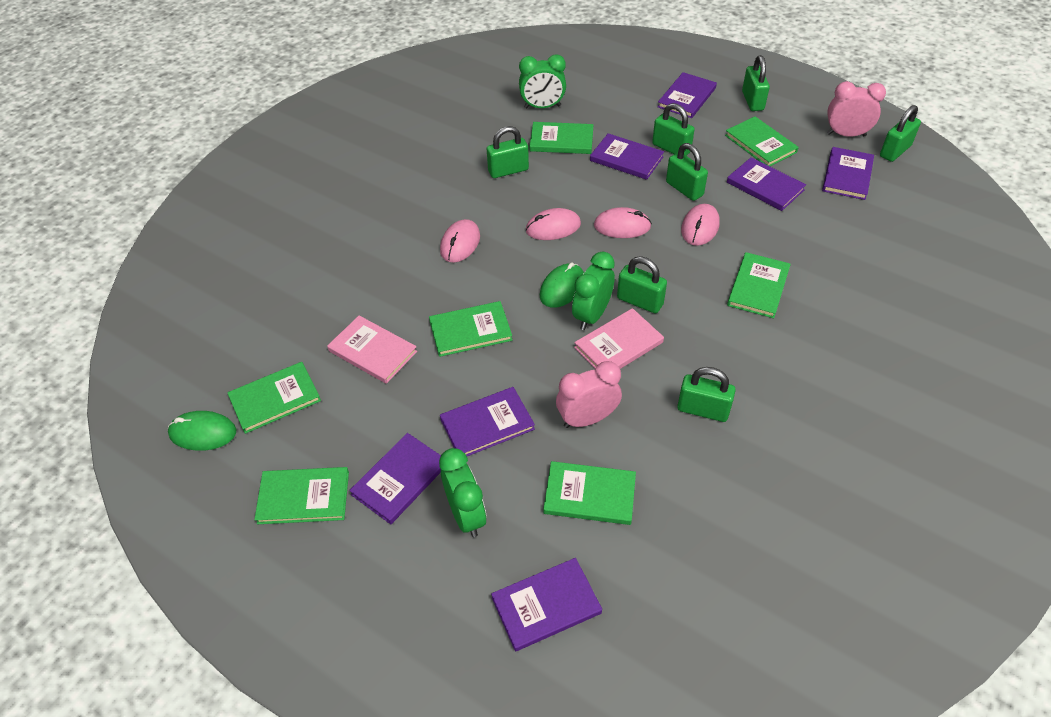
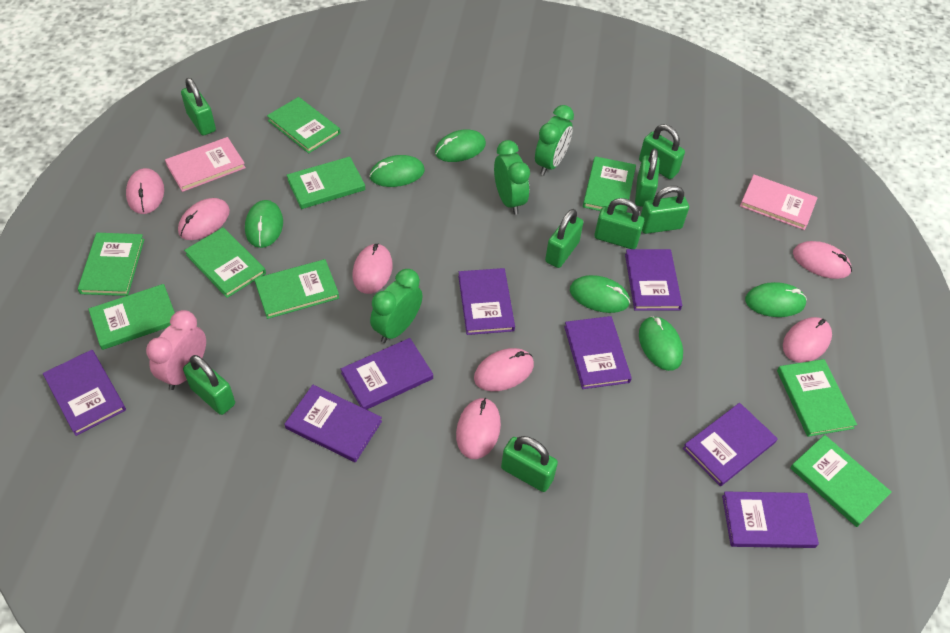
green book: 7 -> 9
green mouse: 2 -> 6
green padlock: 7 -> 8
pink clock: 2 -> 1
pink mouse: 4 -> 7
purple book: 7 -> 8

